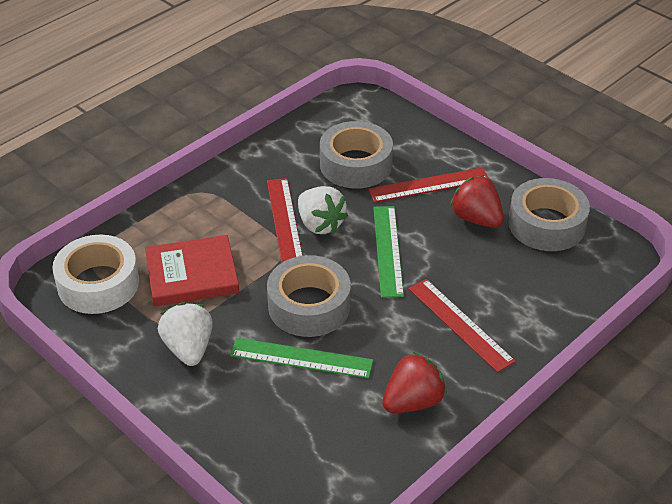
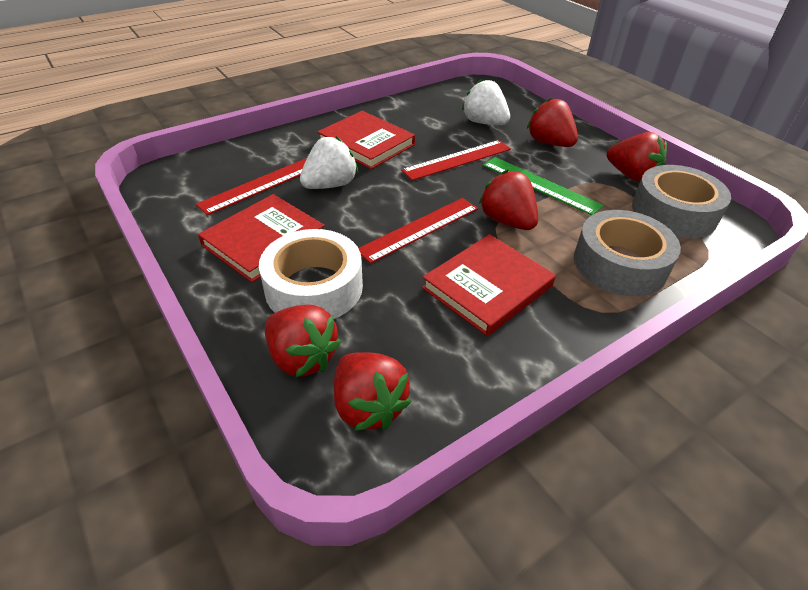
green ruler: 2 -> 1
grey tape: 3 -> 2
red book: 1 -> 3
red strawberry: 2 -> 5

